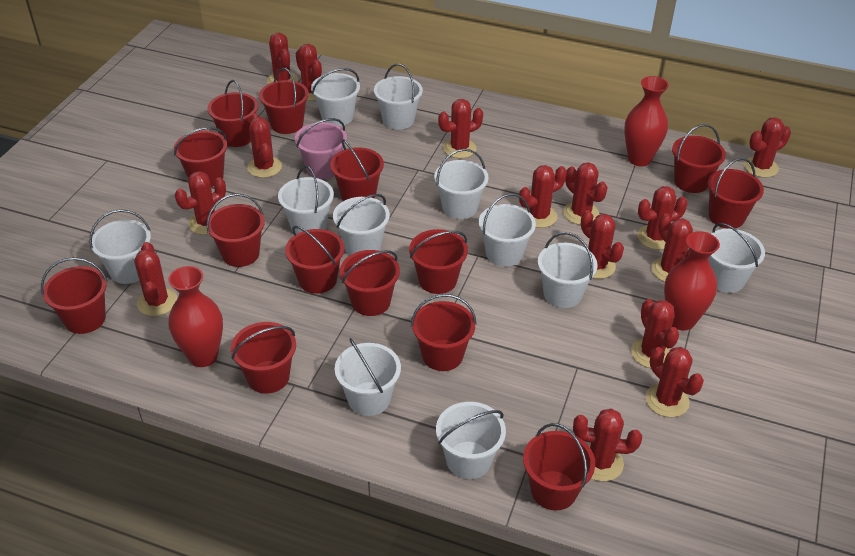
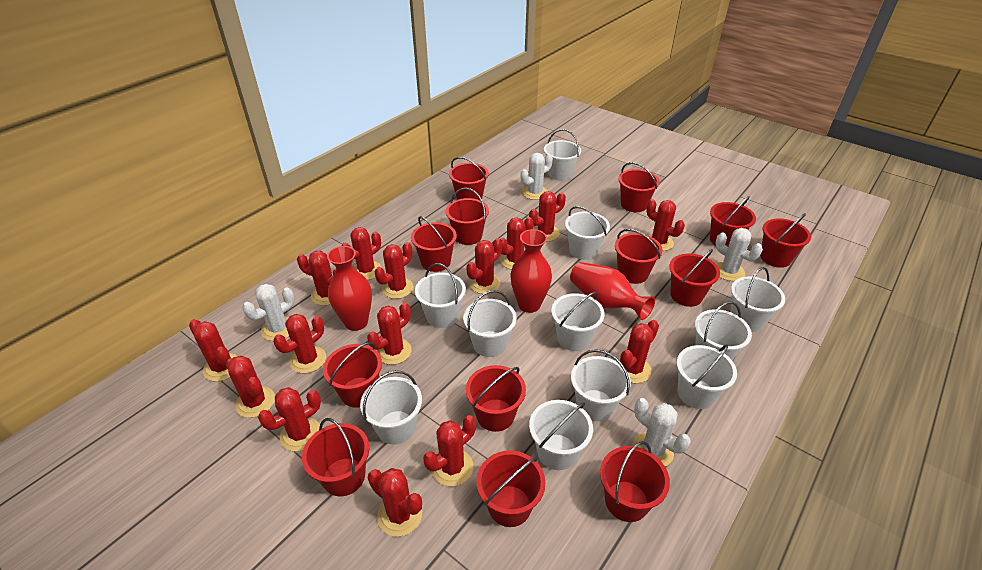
pink bucket: 1 -> 0
red bucket: 14 -> 13
white cactus: 0 -> 4

